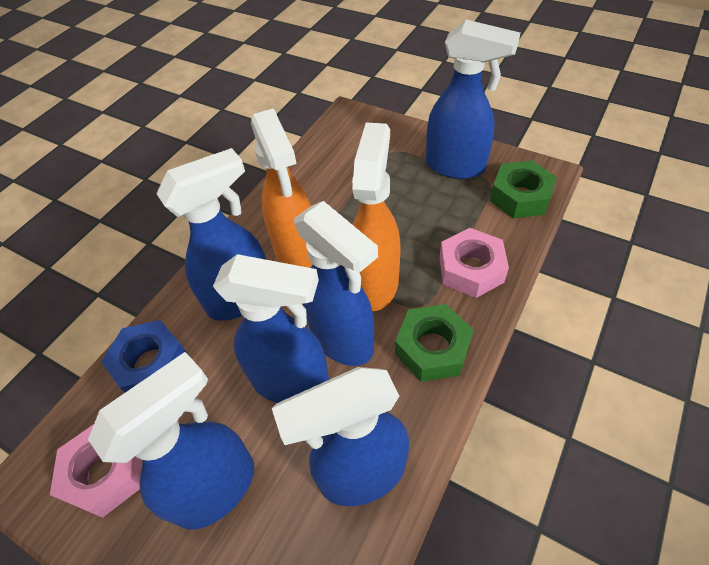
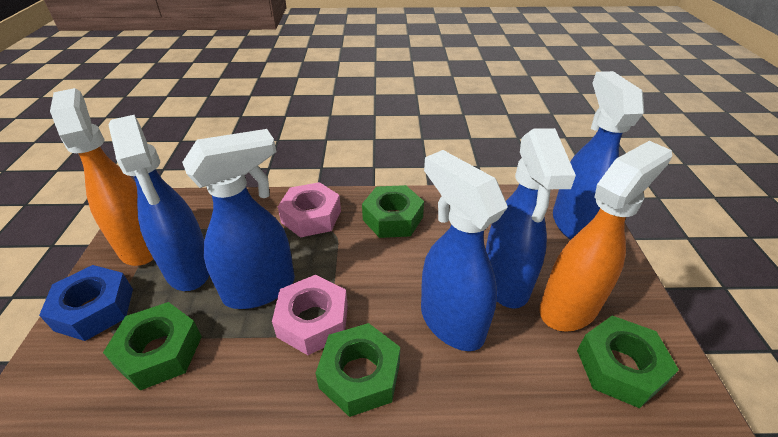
blue spray bottle: 6 -> 5
green nut: 2 -> 4

